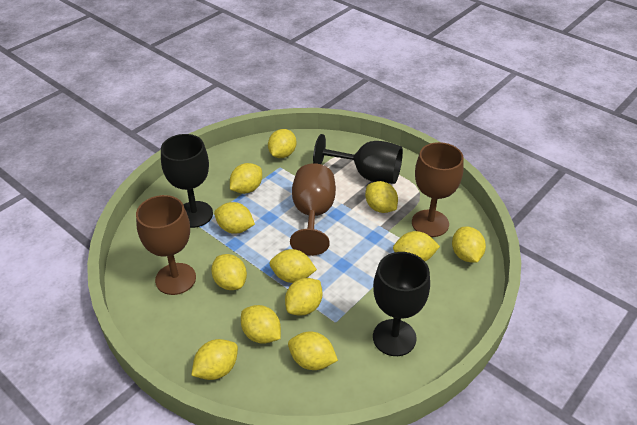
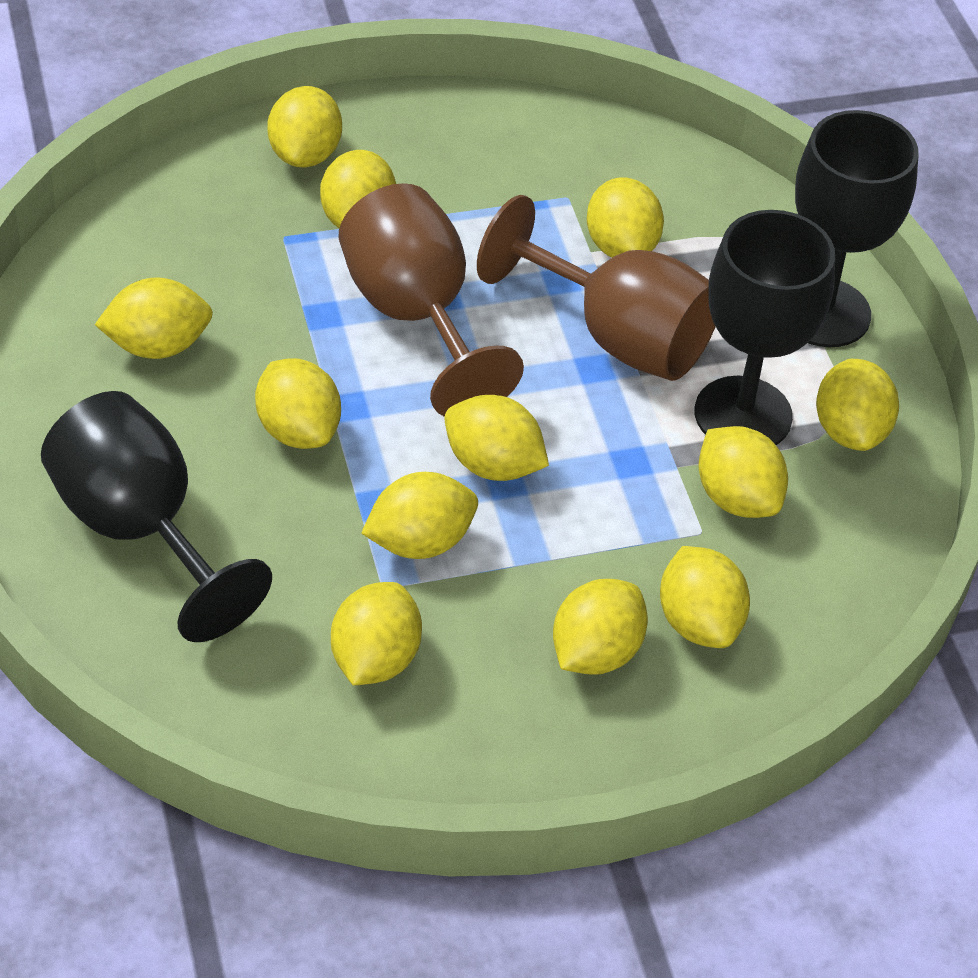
brown goblet: 3 -> 2

